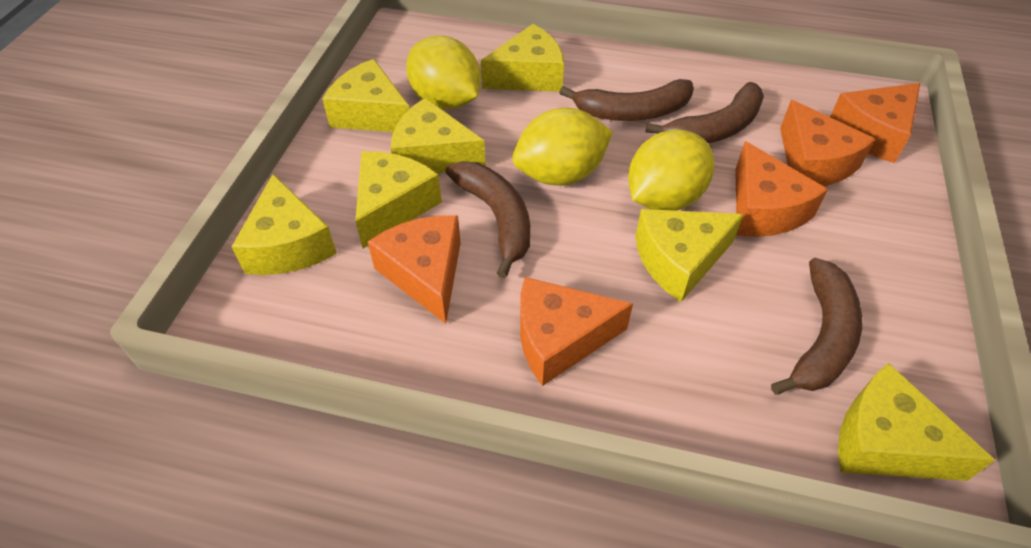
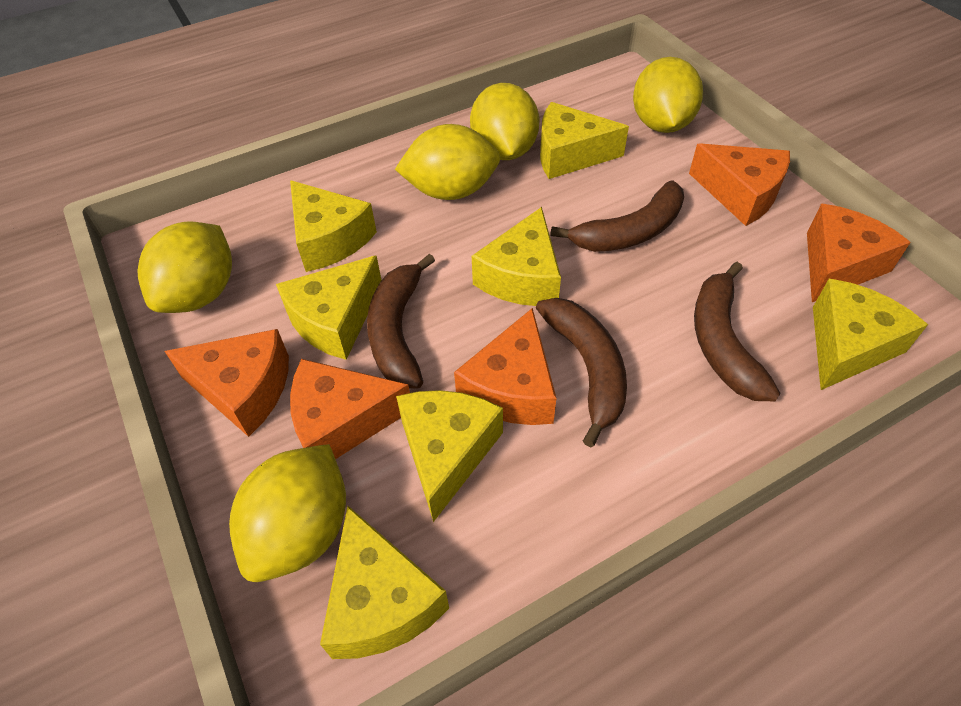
yellow lemon: 3 -> 5

